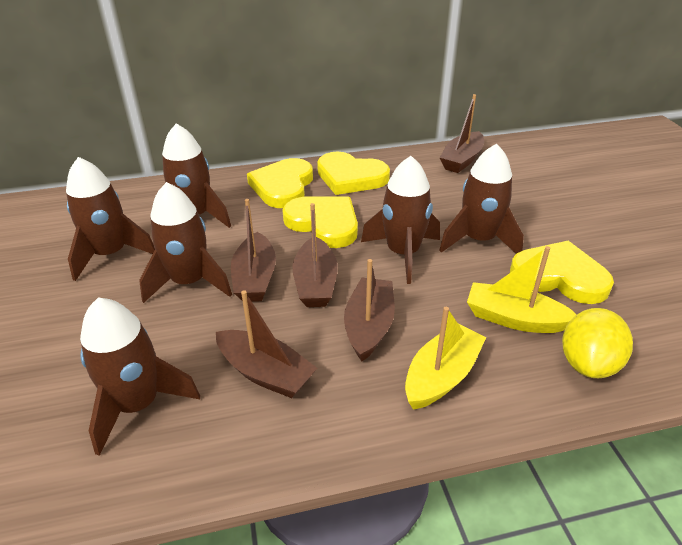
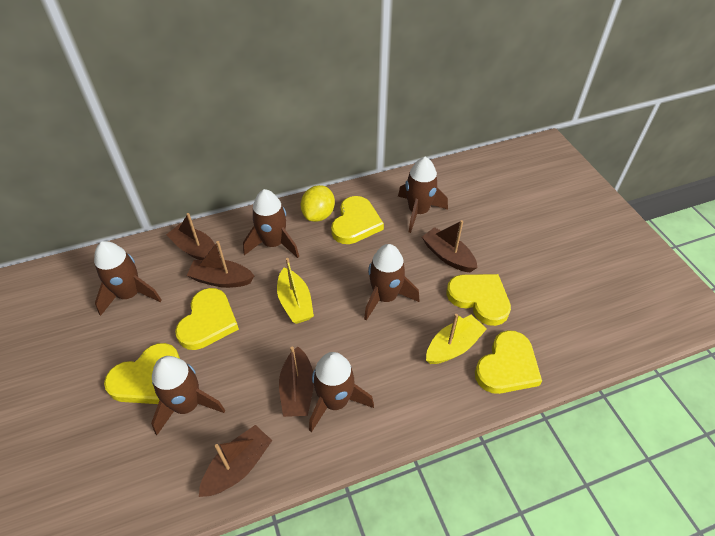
yellow heart: 4 -> 5

